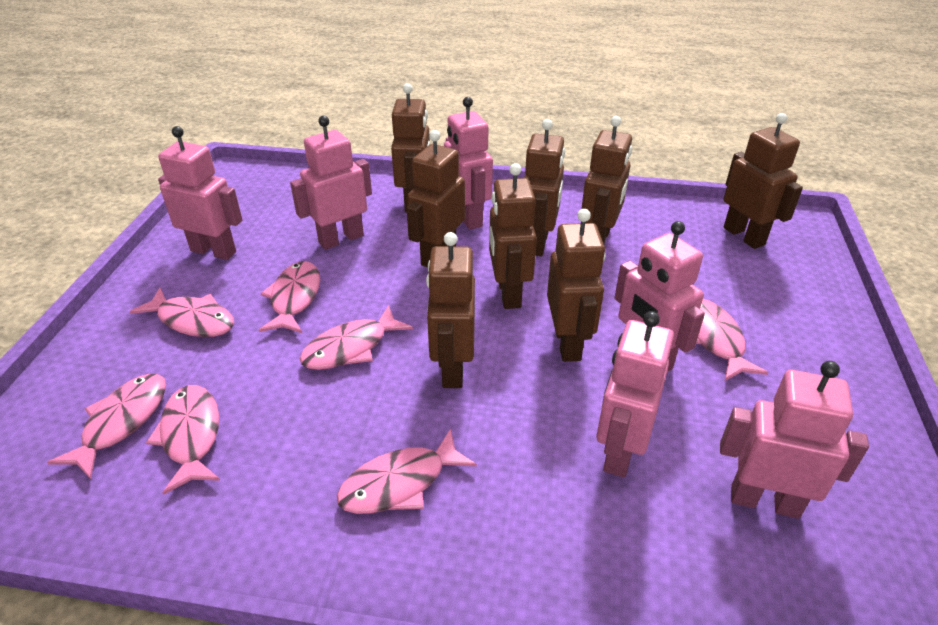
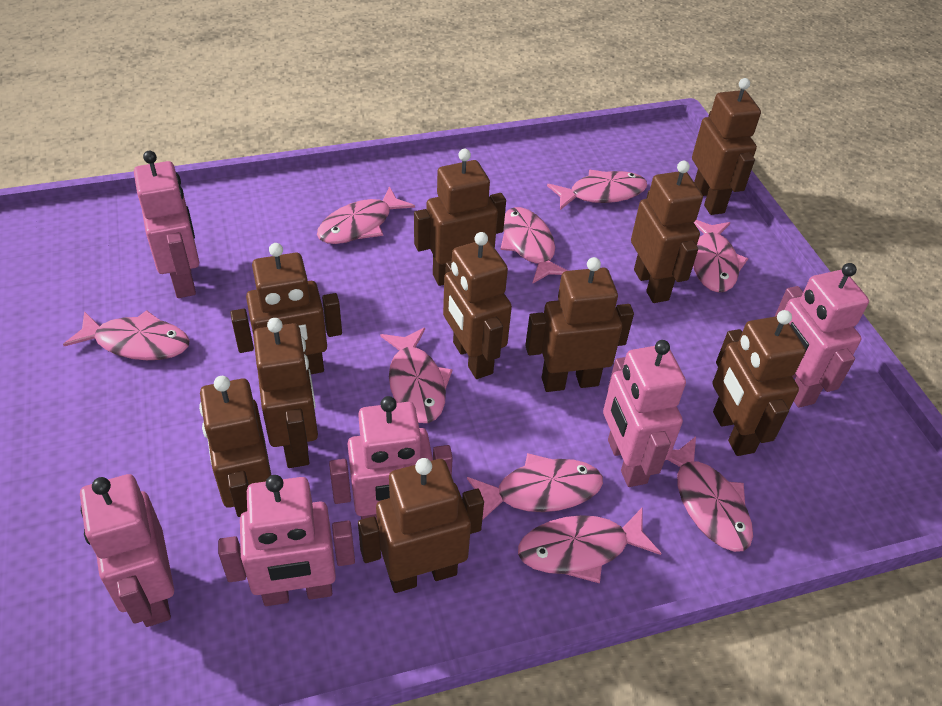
brown robot: 8 -> 10
pink fish: 7 -> 9

